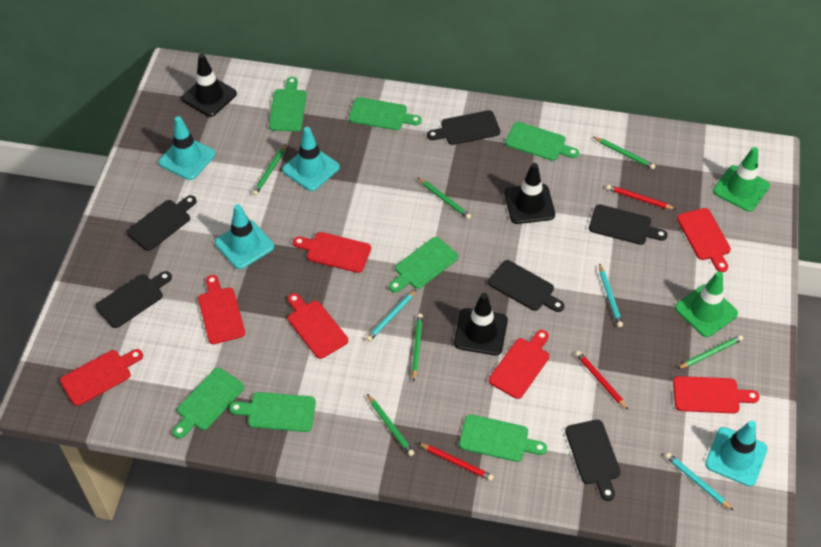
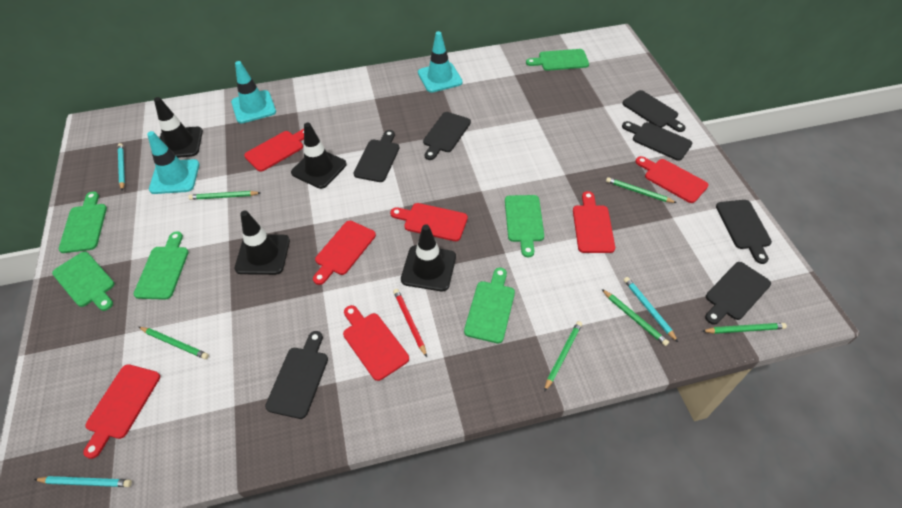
black cutting board: 6 -> 7
black traffic cone: 3 -> 4
green cutting board: 7 -> 6
green traffic cone: 2 -> 0
red pencil: 3 -> 1
turquoise traffic cone: 4 -> 3

